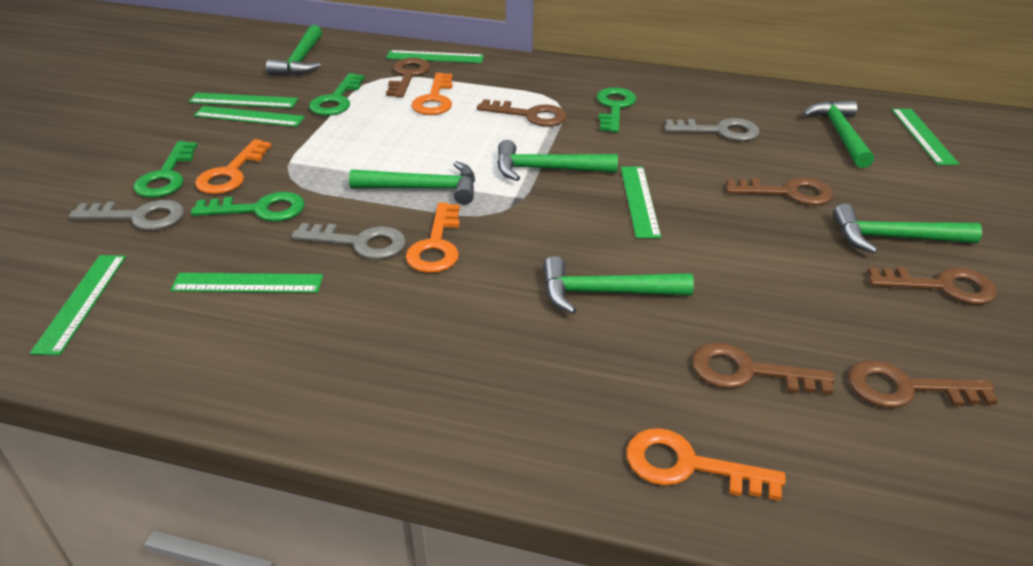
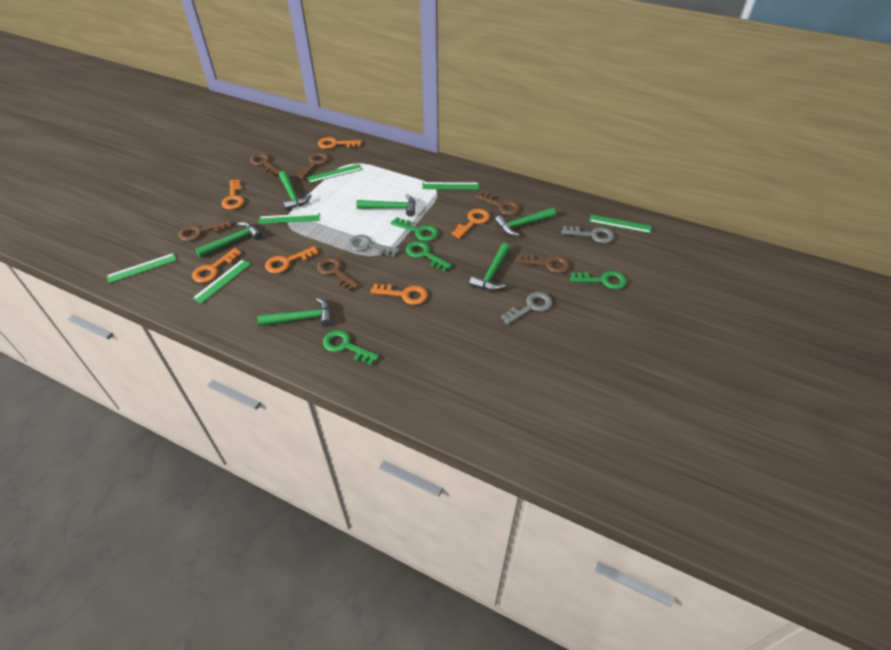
green ruler: 7 -> 6
orange key: 4 -> 6

